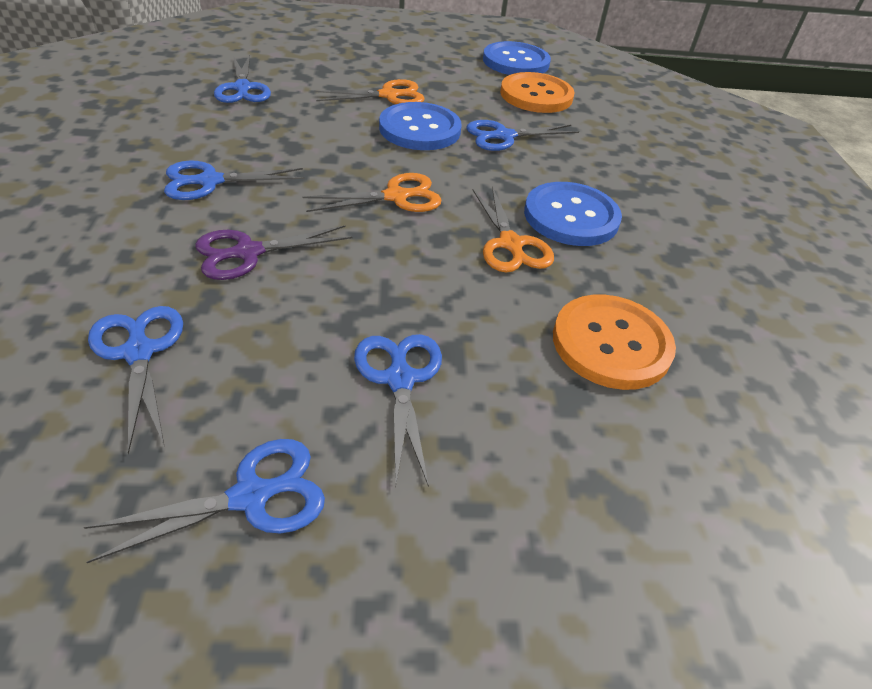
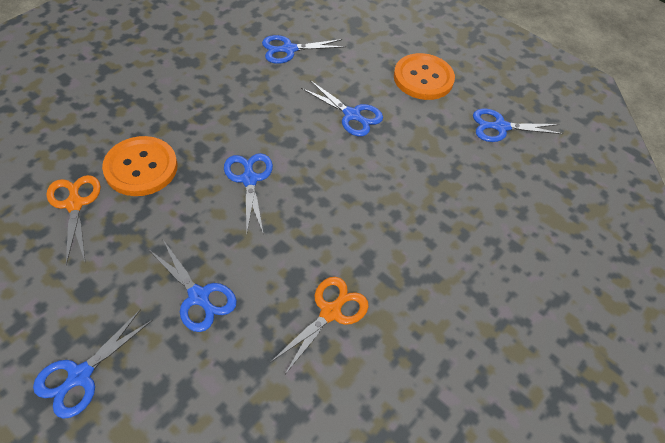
blue button: 3 -> 0
orange scissors: 3 -> 2
purple scissors: 1 -> 0

